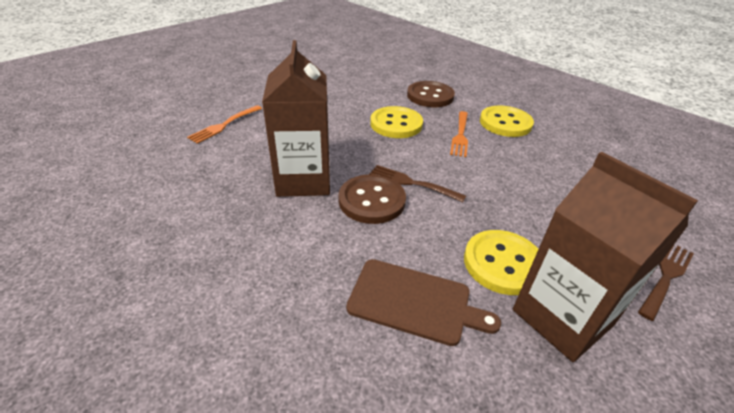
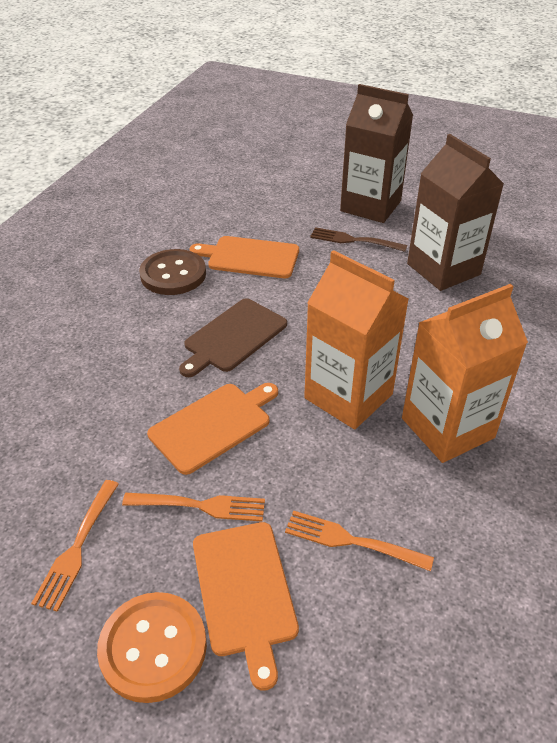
brown button: 2 -> 1
brown fork: 2 -> 1
orange button: 0 -> 1
orange carton: 0 -> 2
orange cutting board: 0 -> 3
orange fork: 2 -> 3
yellow button: 3 -> 0

